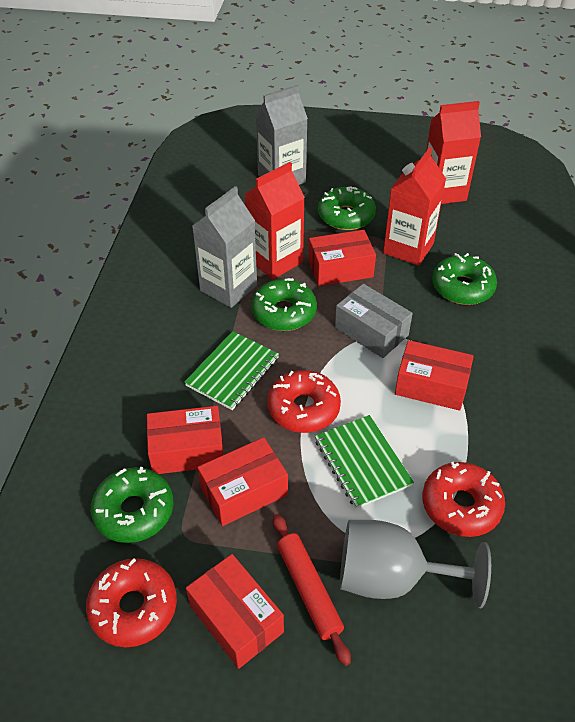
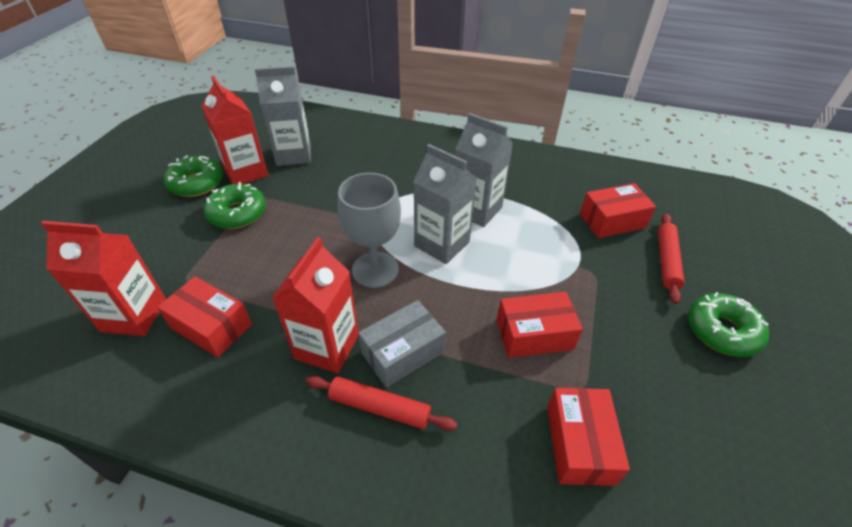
green donut: 4 -> 3
green notebook: 2 -> 0
grey carton: 2 -> 3
red box: 5 -> 4
red donut: 3 -> 0
red rolling pin: 1 -> 2

